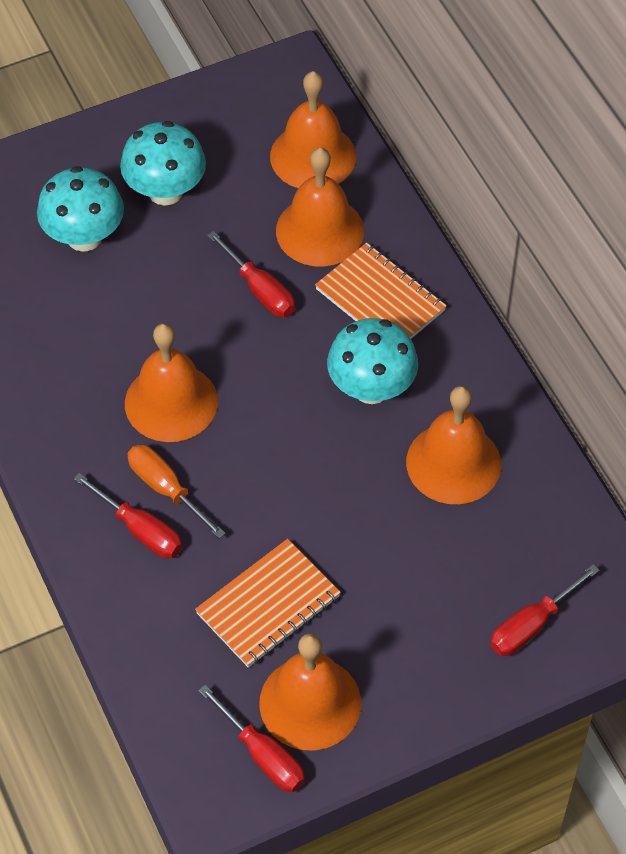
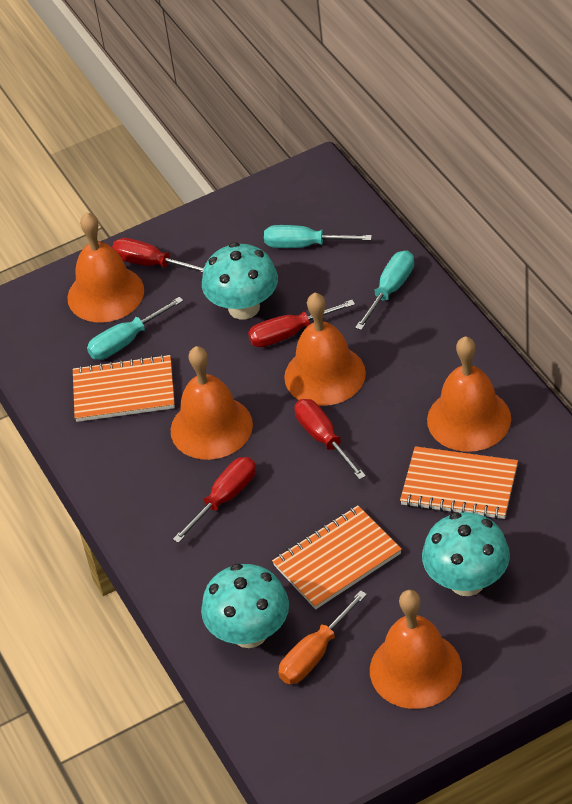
orange notebook: 2 -> 3
turquoise screwdriver: 0 -> 3

